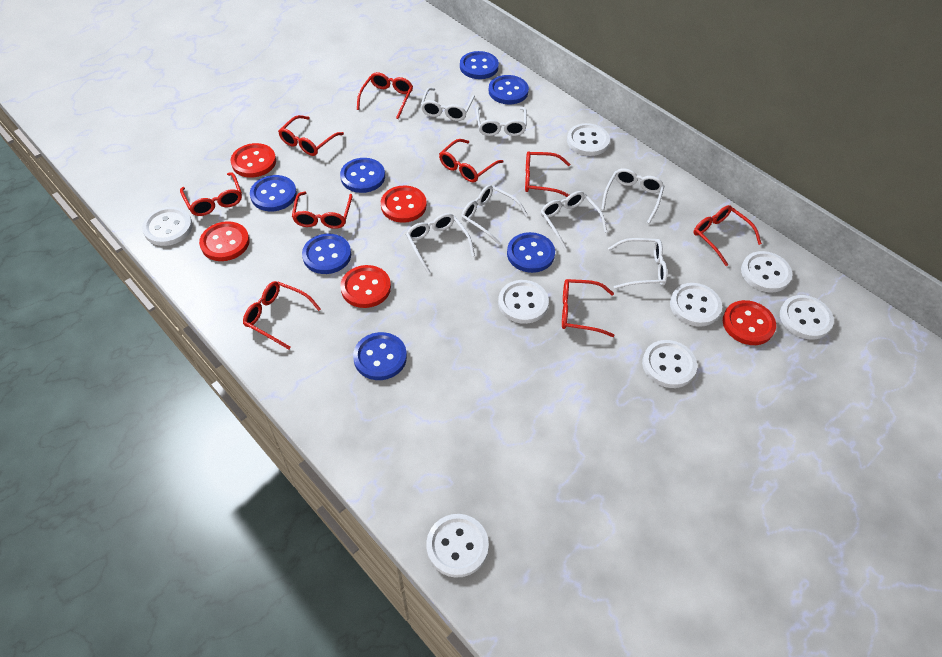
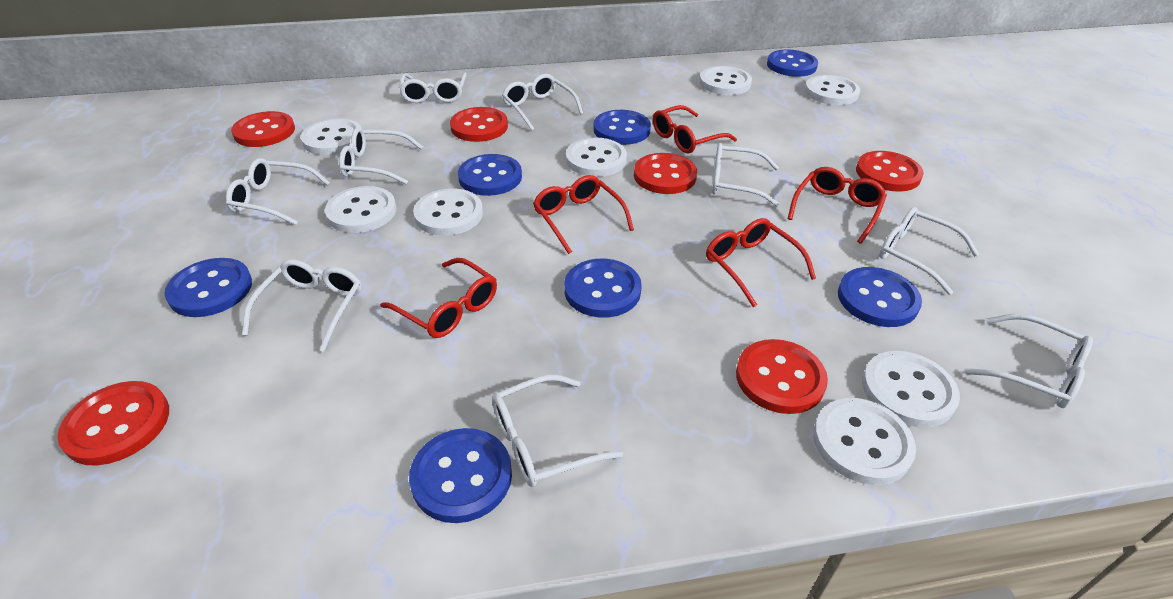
red button: 5 -> 6
red glasses: 9 -> 5
white glasses: 7 -> 9

